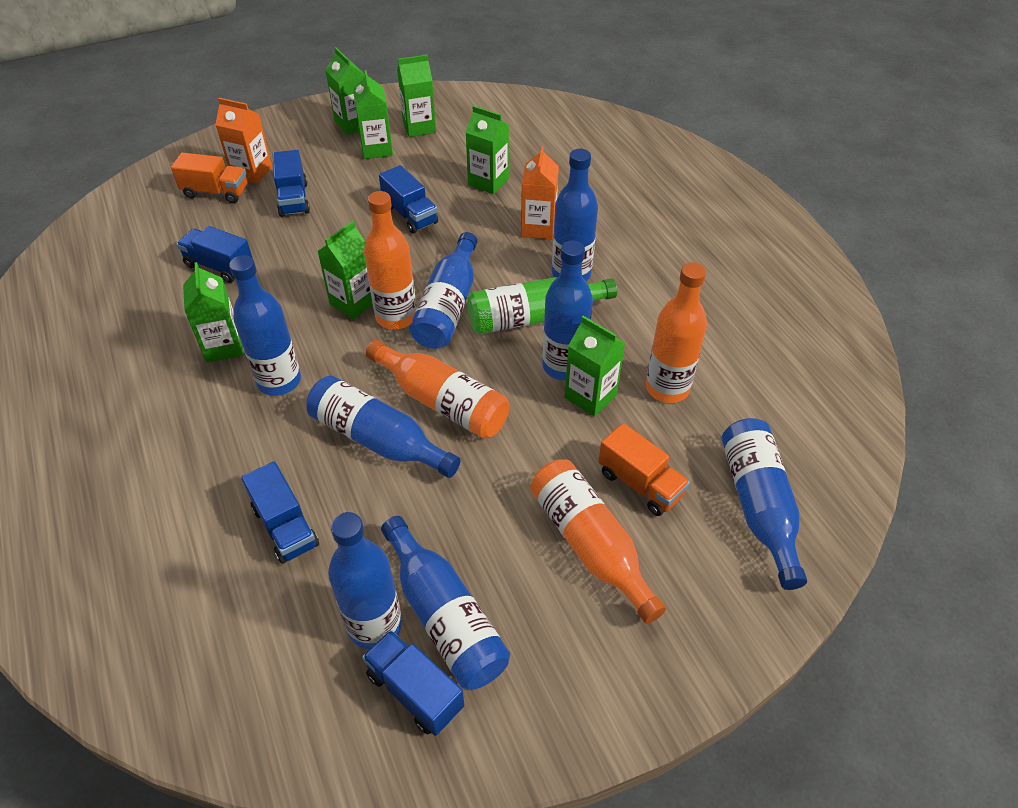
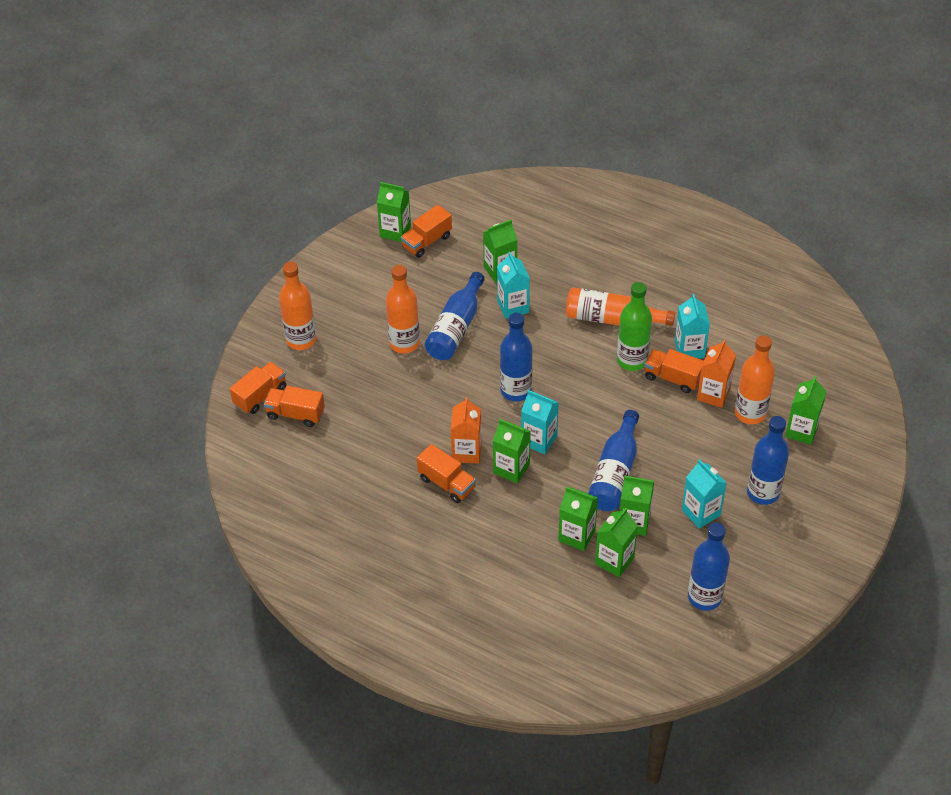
blue bottle: 8 -> 5
blue truck: 5 -> 0
orange truck: 2 -> 5
turquoise carton: 0 -> 4

